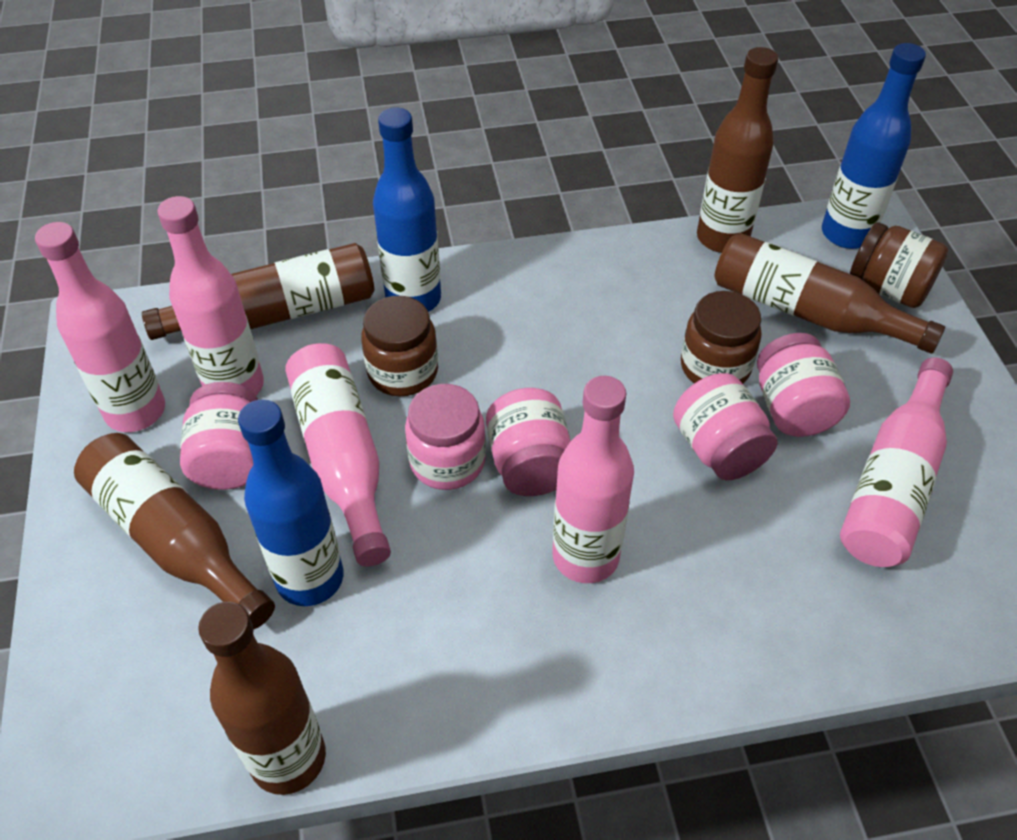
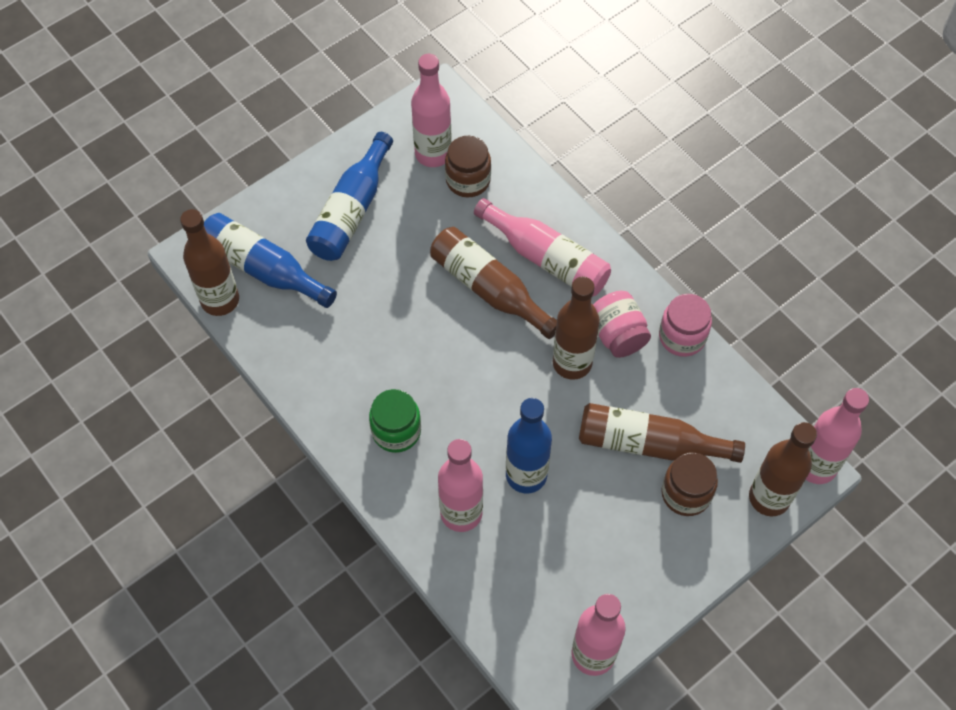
brown jar: 3 -> 2
green jar: 0 -> 1
pink jar: 5 -> 2

